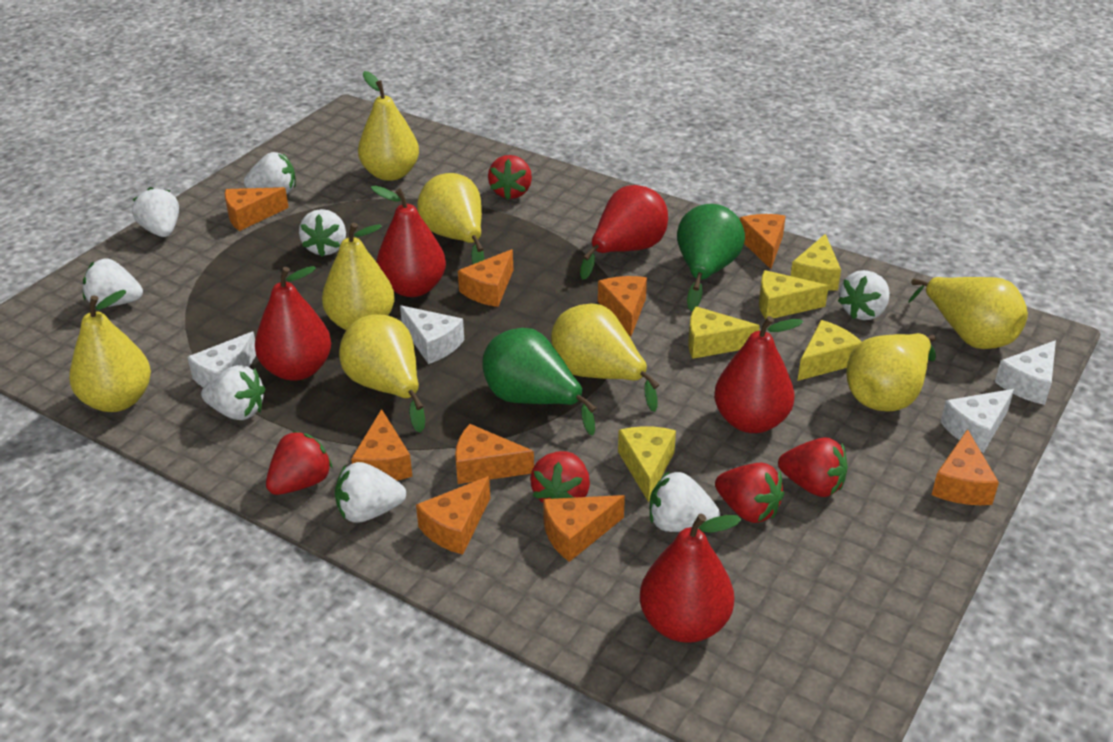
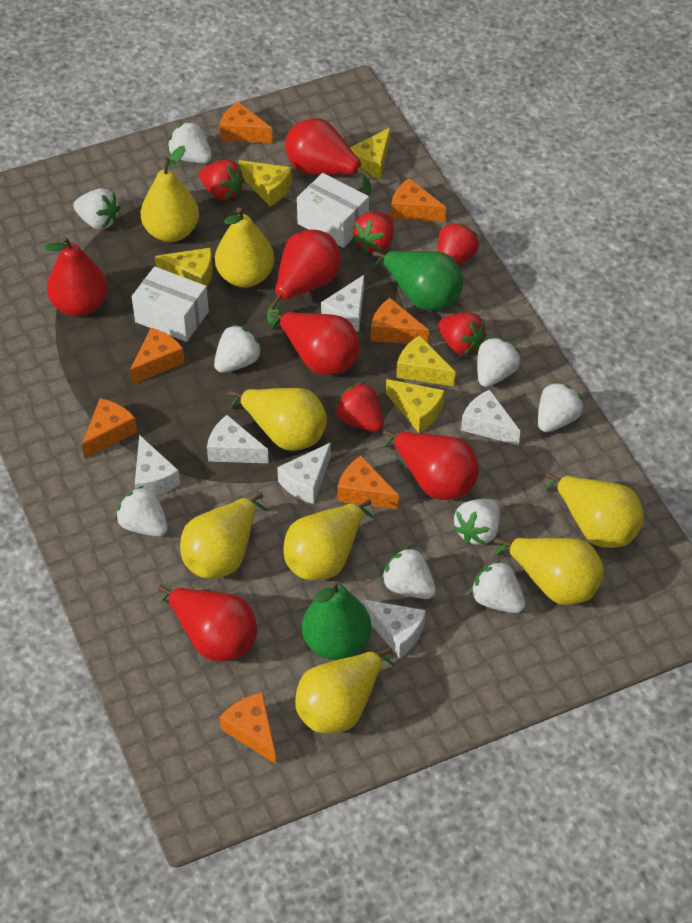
orange cheese: 9 -> 7
red pear: 5 -> 6
white box: 0 -> 2
white cheese: 4 -> 6
white strawberry: 8 -> 9

